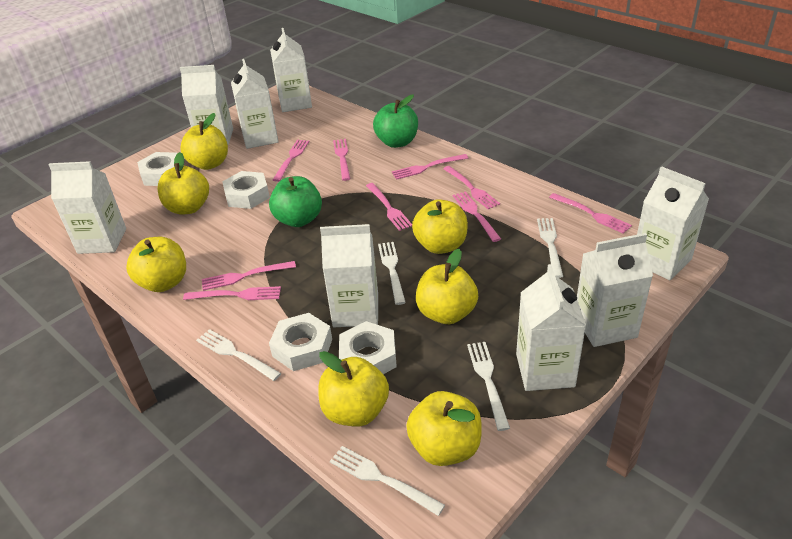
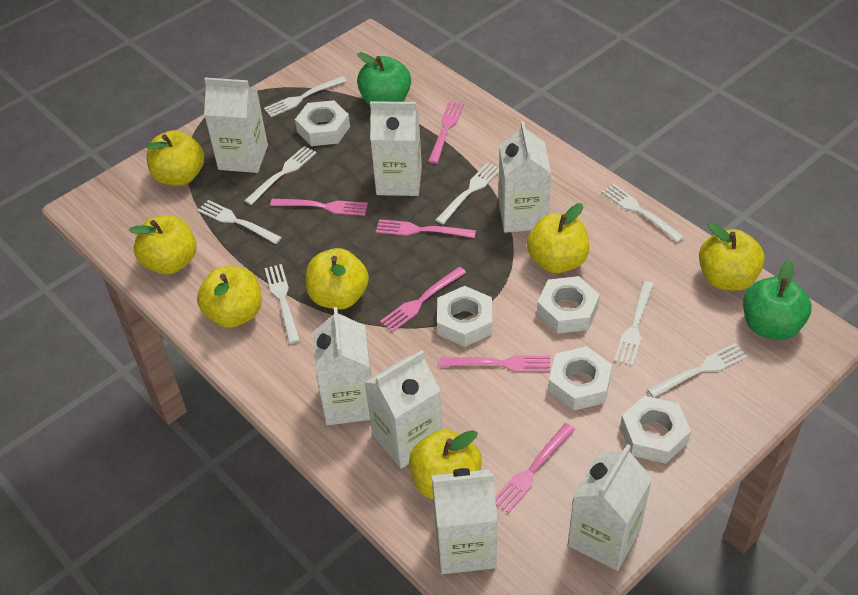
pink fork: 9 -> 6
white carton: 8 -> 7
white fork: 5 -> 8
white nut: 4 -> 5

